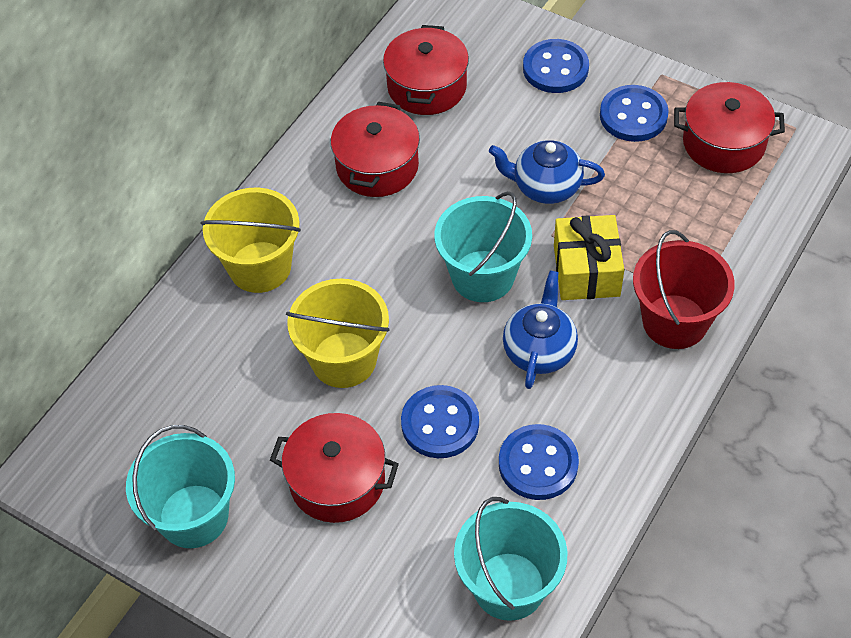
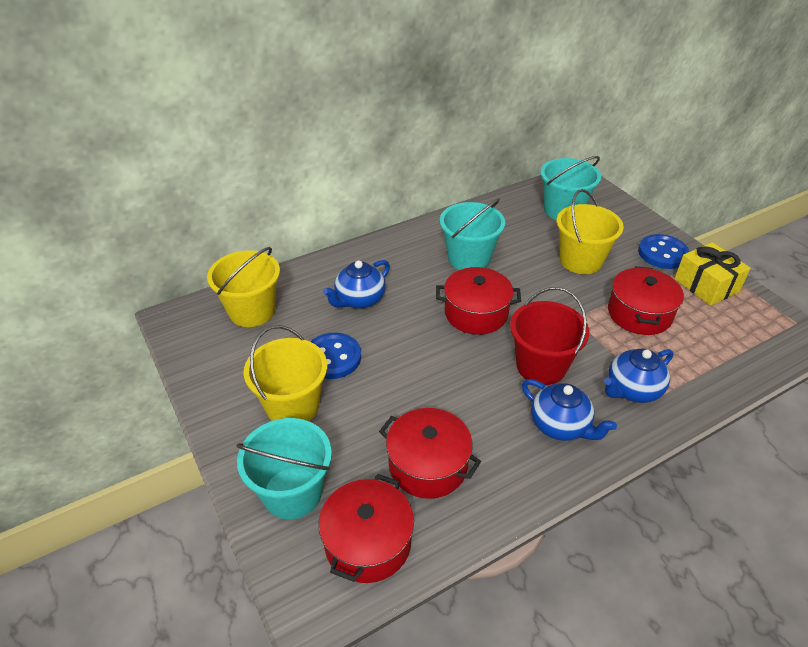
blue button: 4 -> 2
blue teapot: 2 -> 3
yellow bucket: 2 -> 3

